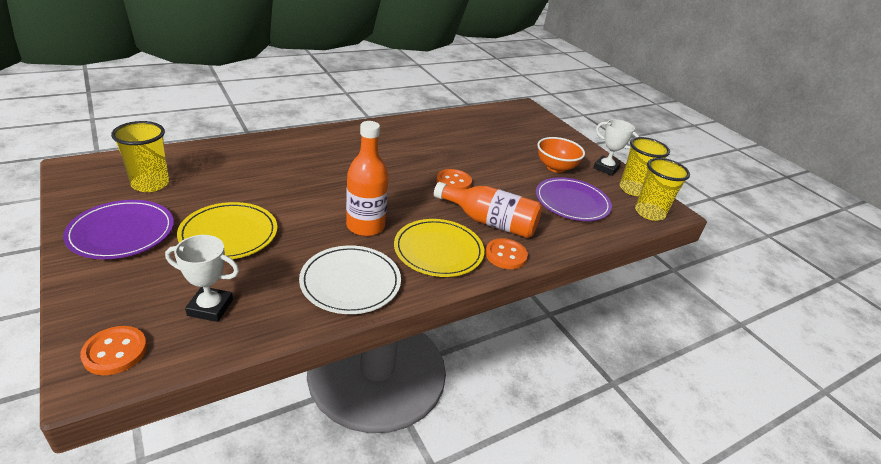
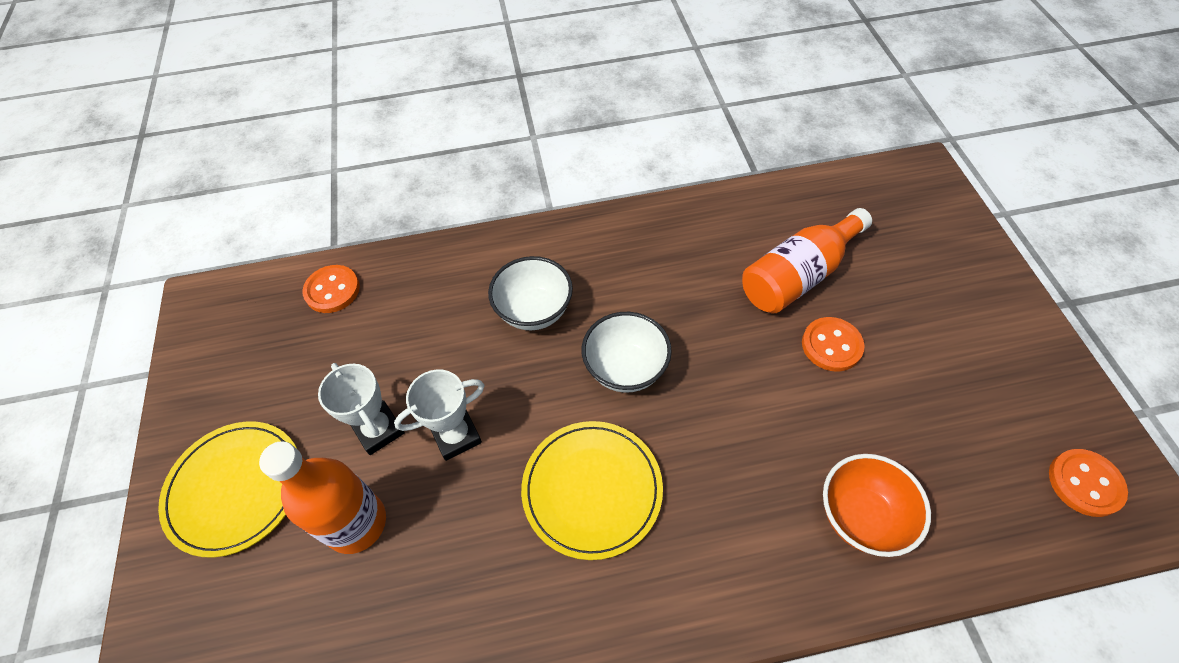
purple plate: 2 -> 0
white bowl: 0 -> 2
white plate: 1 -> 0
yellow cup: 3 -> 0

